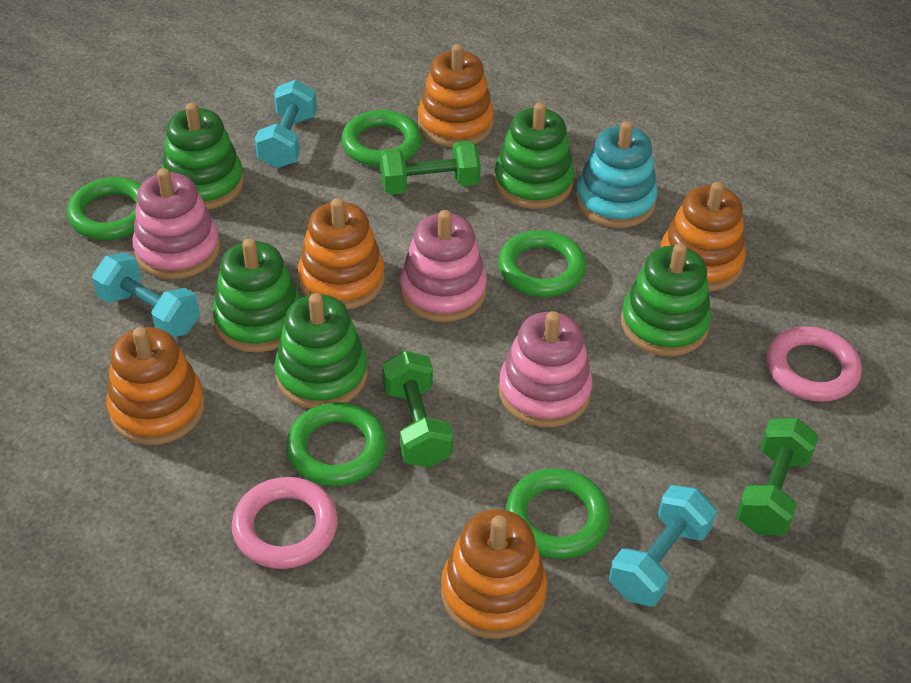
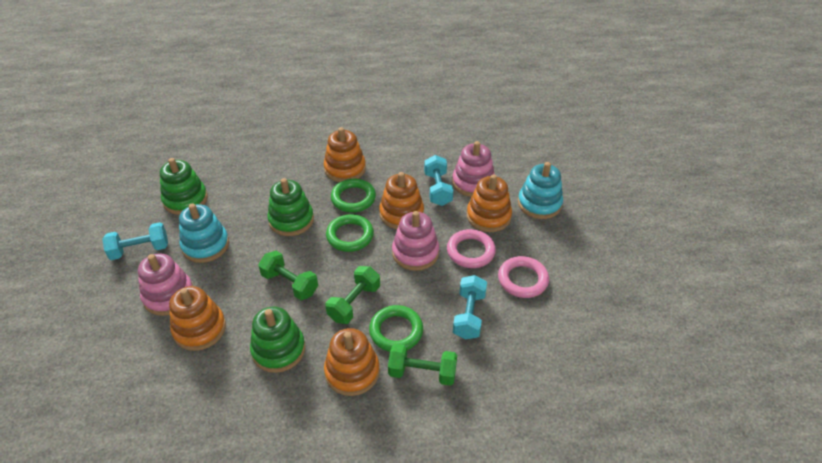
green ring: 5 -> 3
green stacking toy: 5 -> 3
turquoise stacking toy: 1 -> 2

